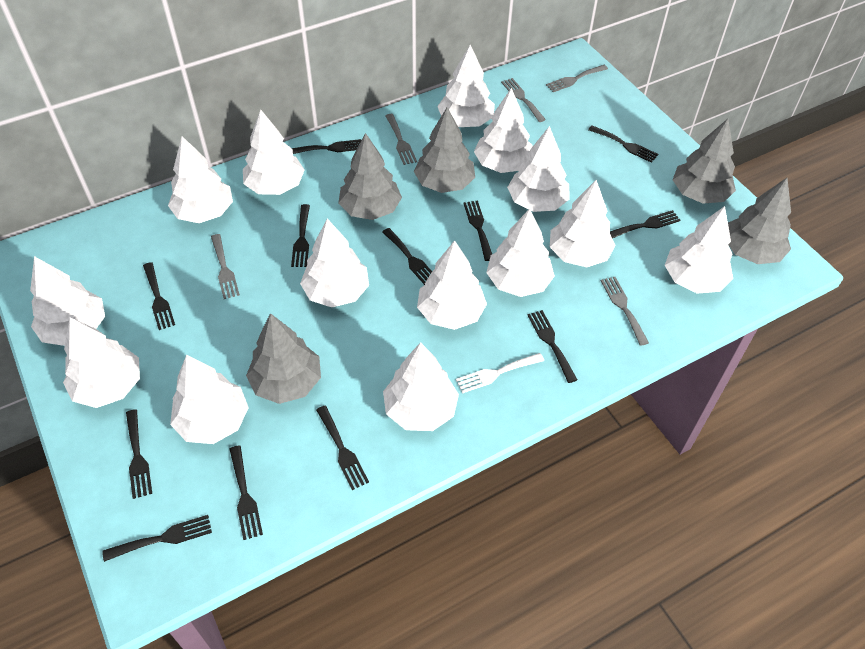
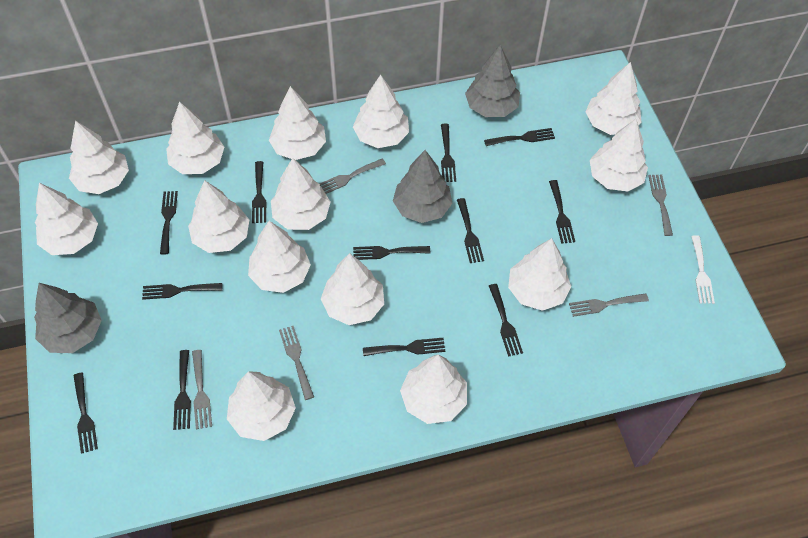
grey tree: 5 -> 3

